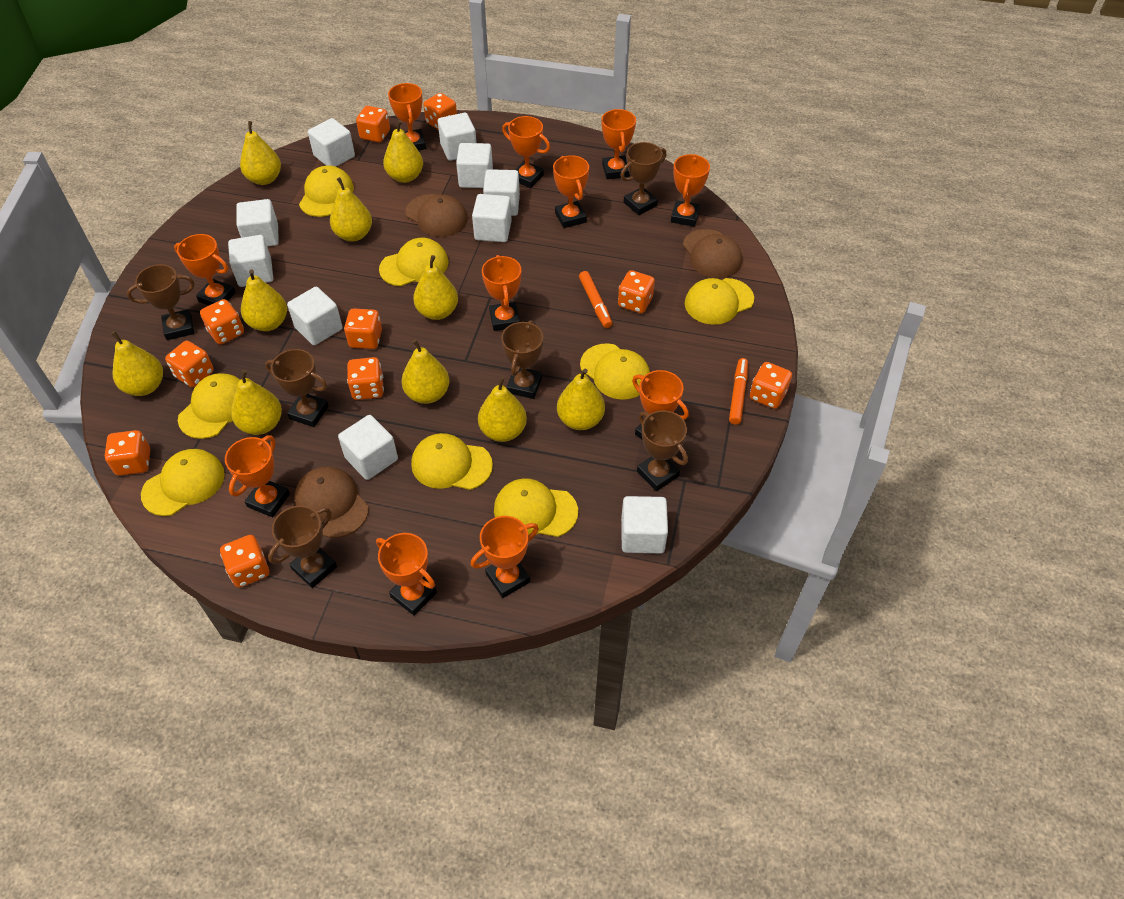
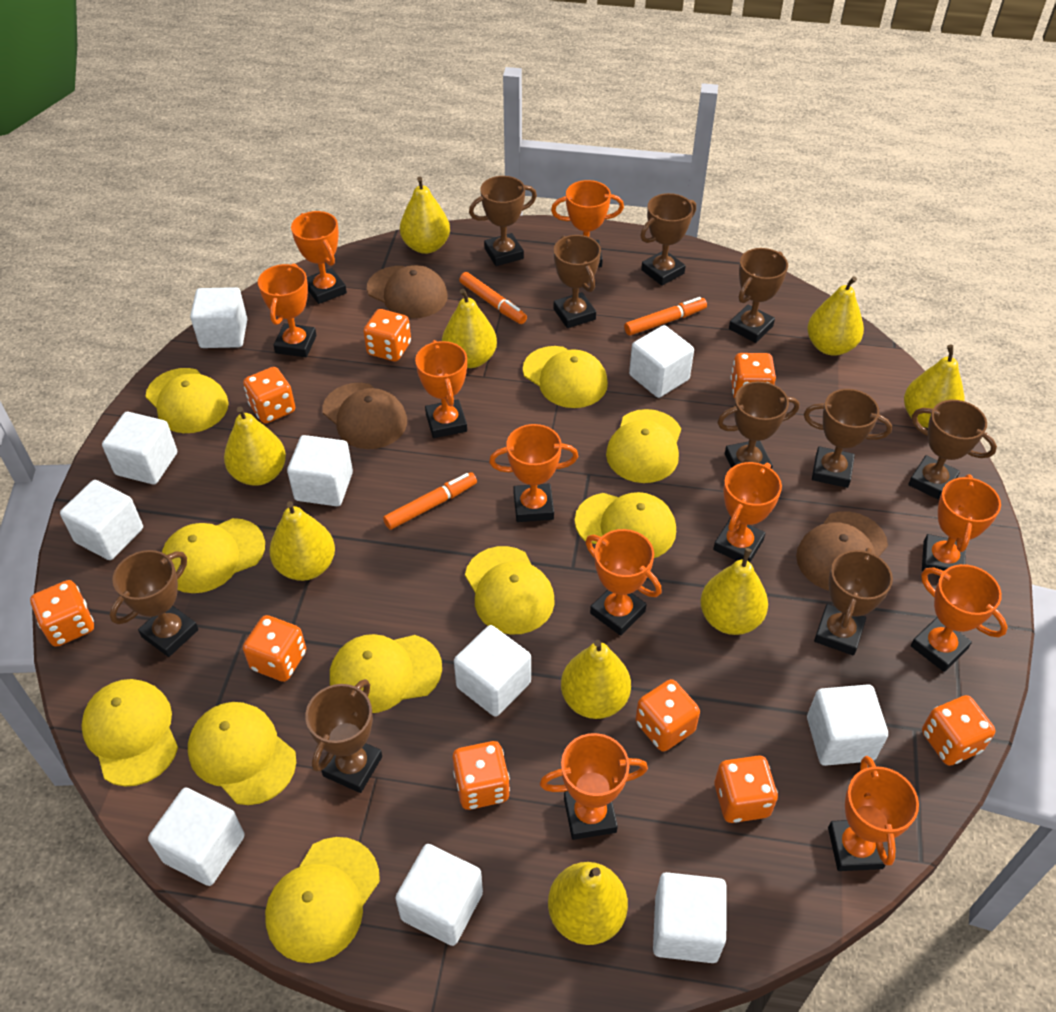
brown trophy: 6 -> 10
orange dice: 10 -> 9
orange marker: 2 -> 3
yellow cap: 8 -> 10
yellow pear: 10 -> 9

